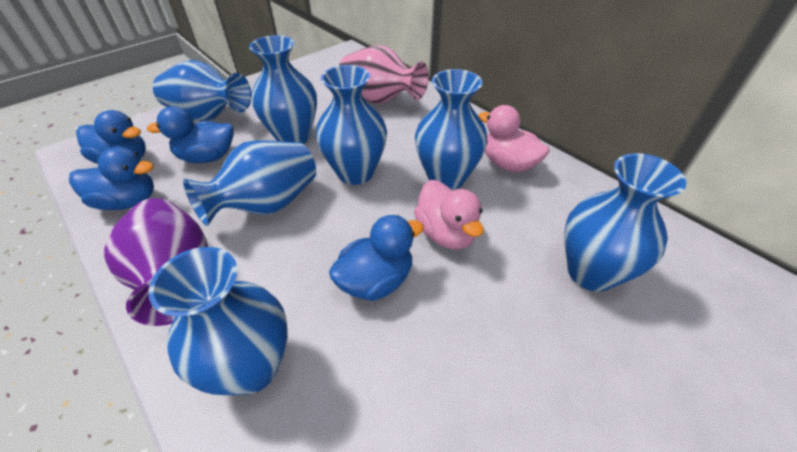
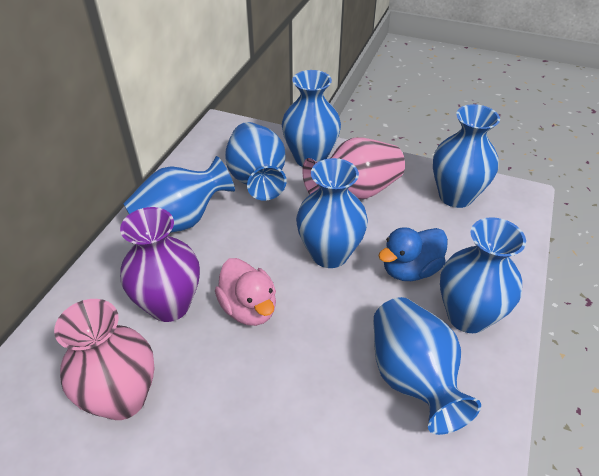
blue duck: 4 -> 1
pink duck: 2 -> 1
pink vase: 1 -> 2

